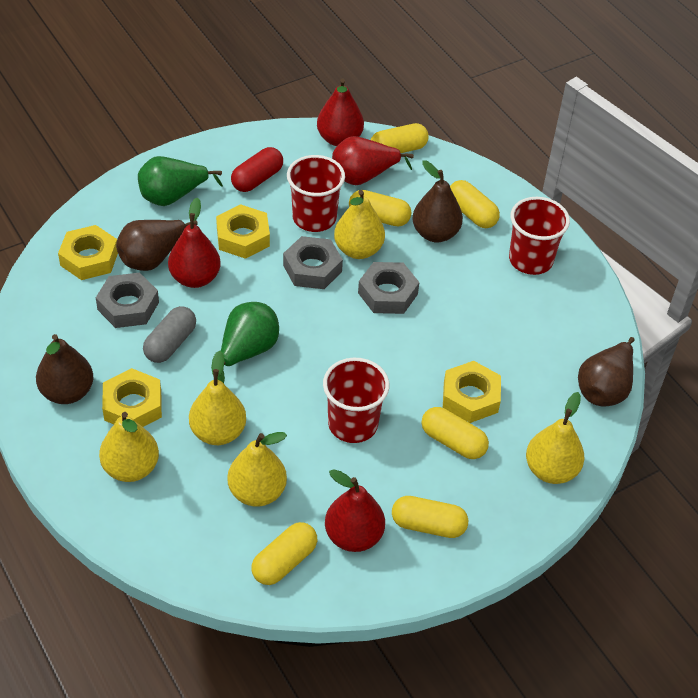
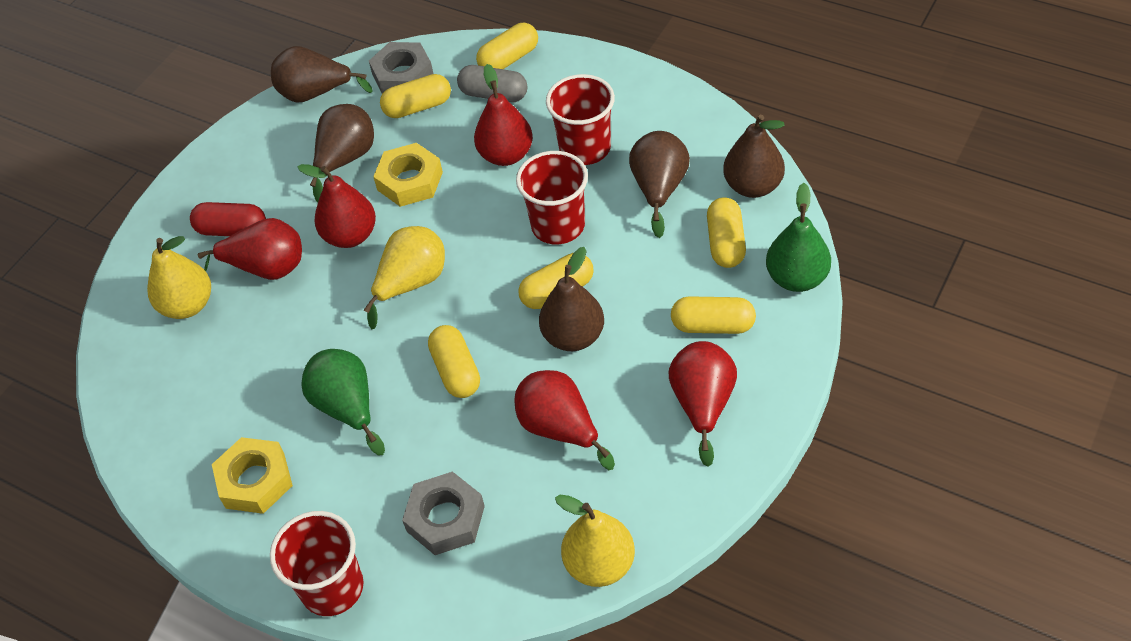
brown pear: 4 -> 5
grey nut: 3 -> 2
red pear: 4 -> 5
yellow nut: 4 -> 2
yellow pear: 5 -> 3

